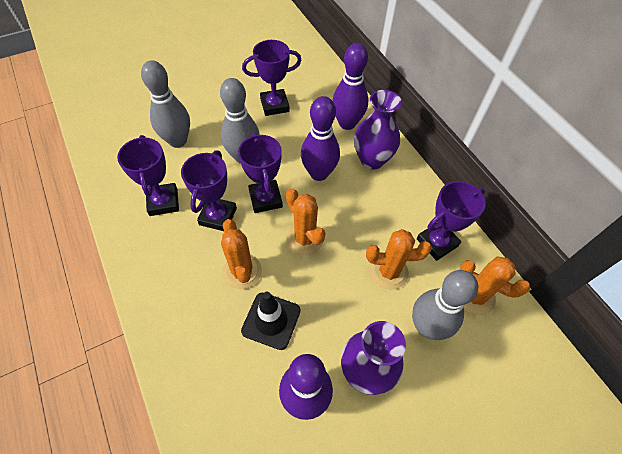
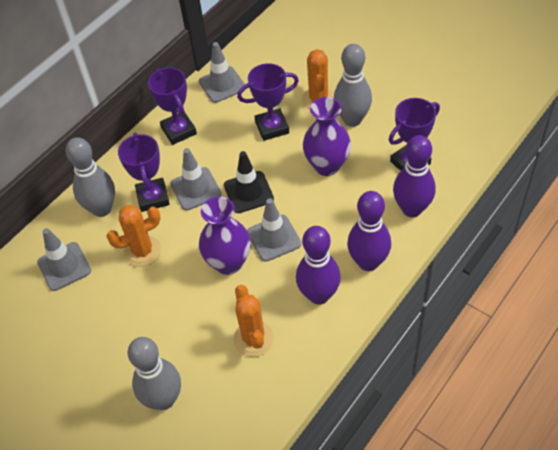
grey traffic cone: 0 -> 4
orange cactus: 4 -> 3
purple trophy: 5 -> 4

